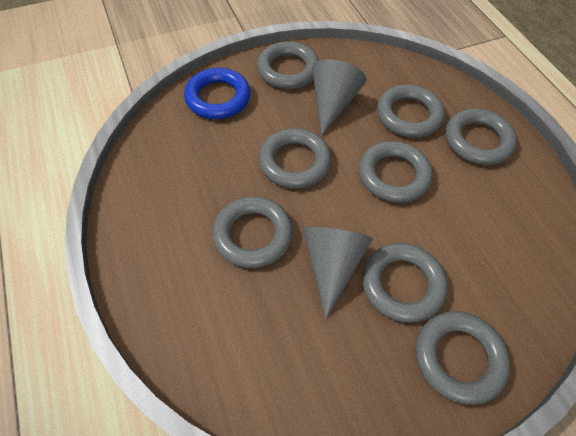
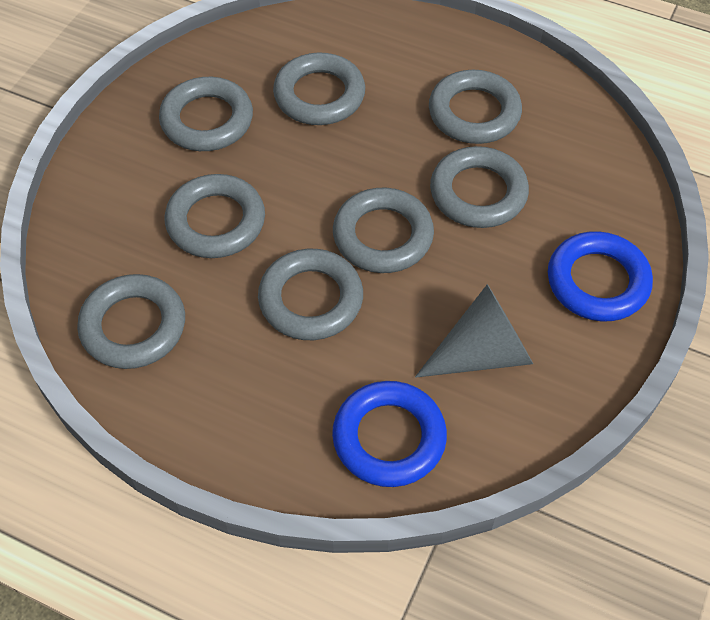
blue ring: 1 -> 2
grey cone: 2 -> 1

